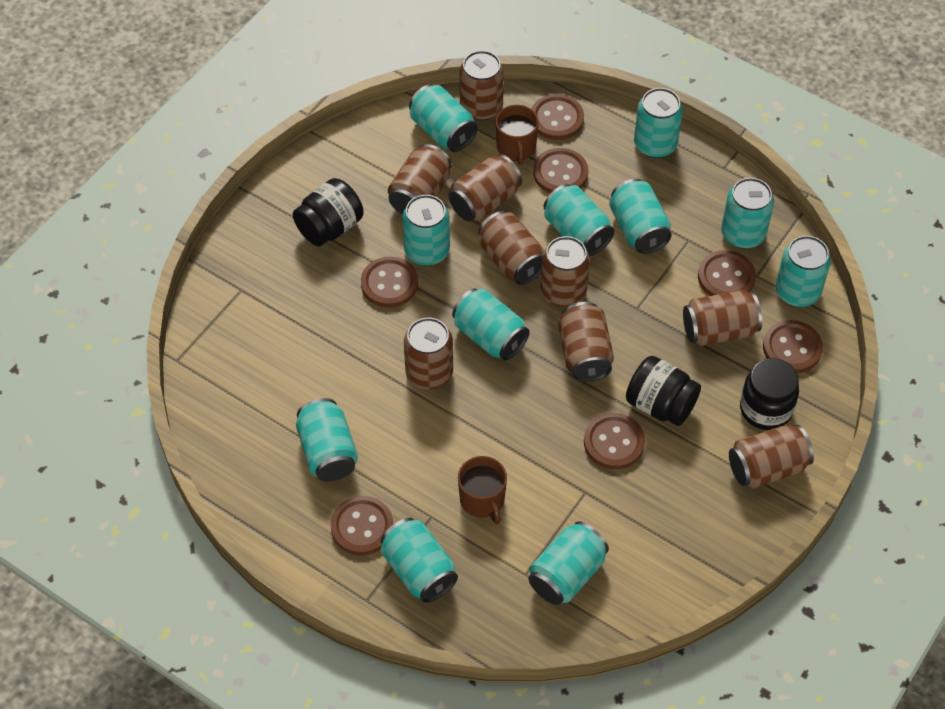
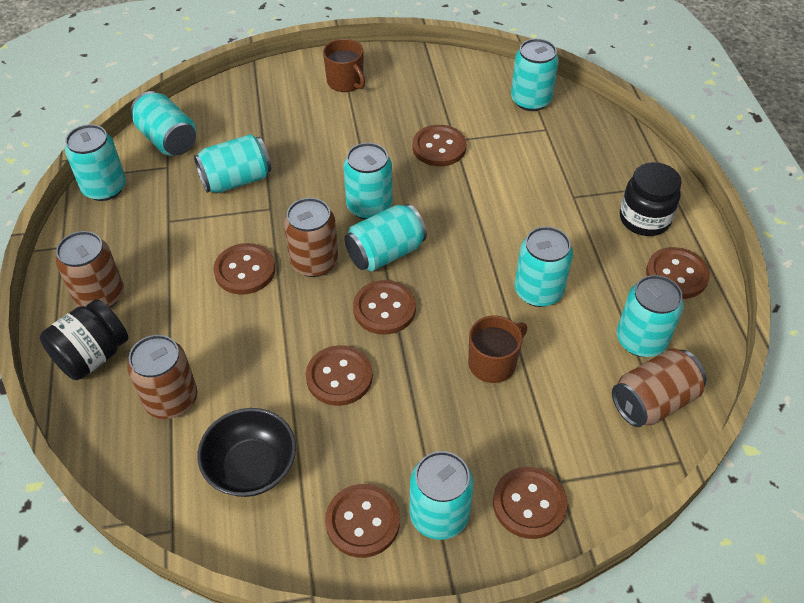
black bowl: 0 -> 1
black jar: 3 -> 2
brown can: 9 -> 4
turquoise can: 11 -> 9

